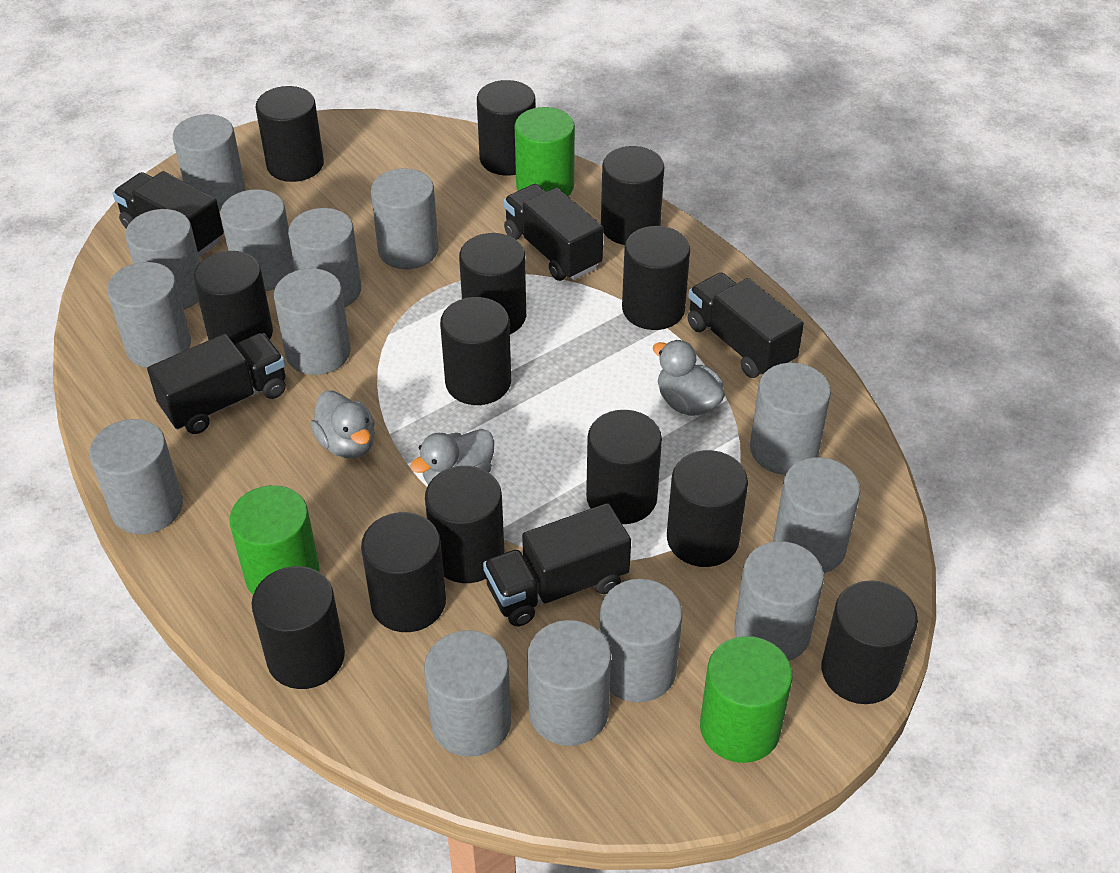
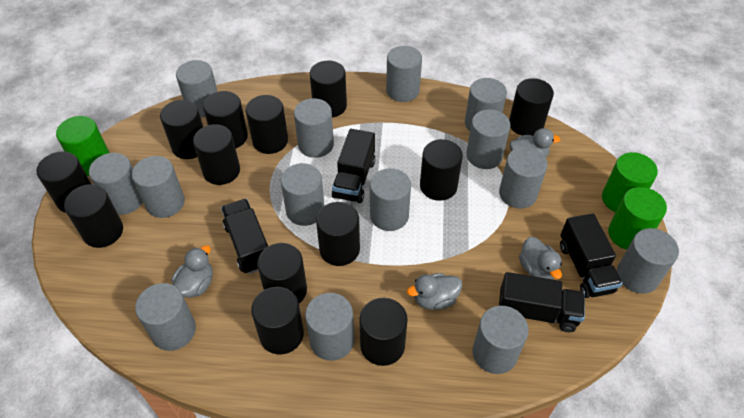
black truck: 5 -> 4
grey duck: 3 -> 4

